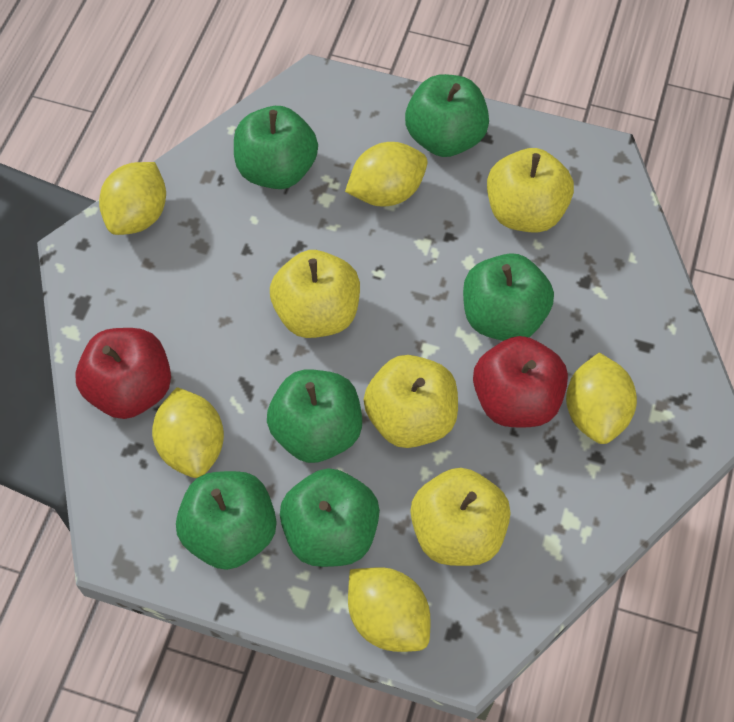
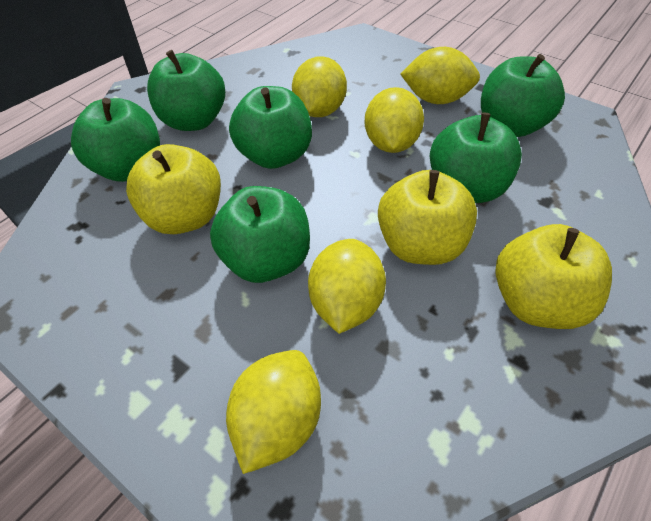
red apple: 2 -> 0
yellow apple: 4 -> 3

